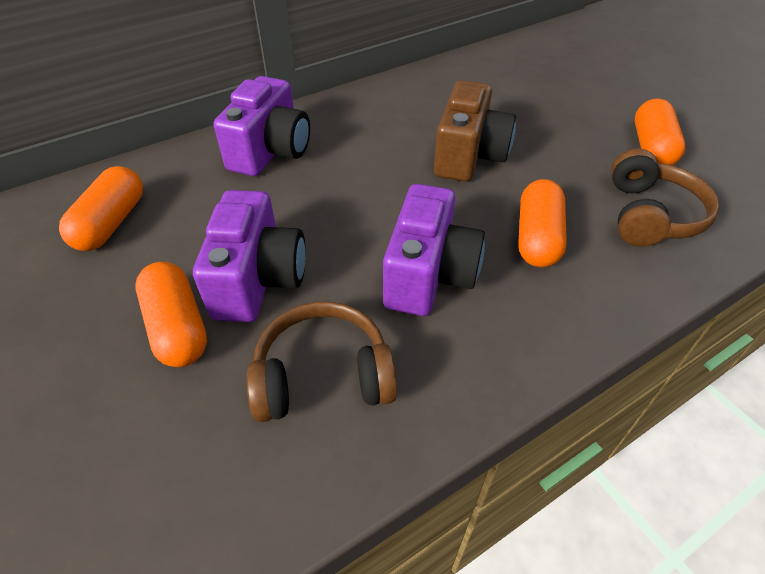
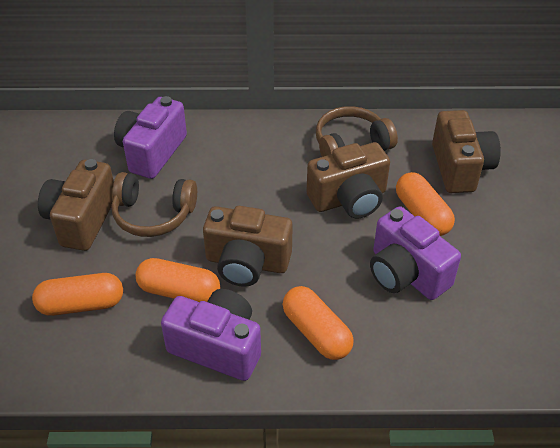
brown camera: 1 -> 4

